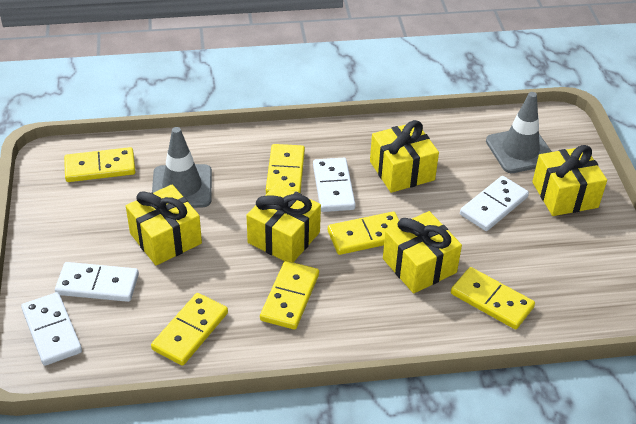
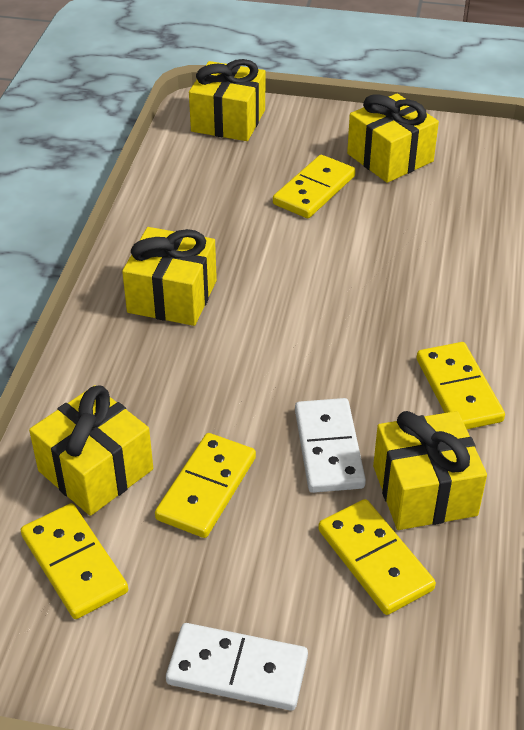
grey traffic cone: 2 -> 0
white domino: 4 -> 2
yellow domino: 6 -> 5

